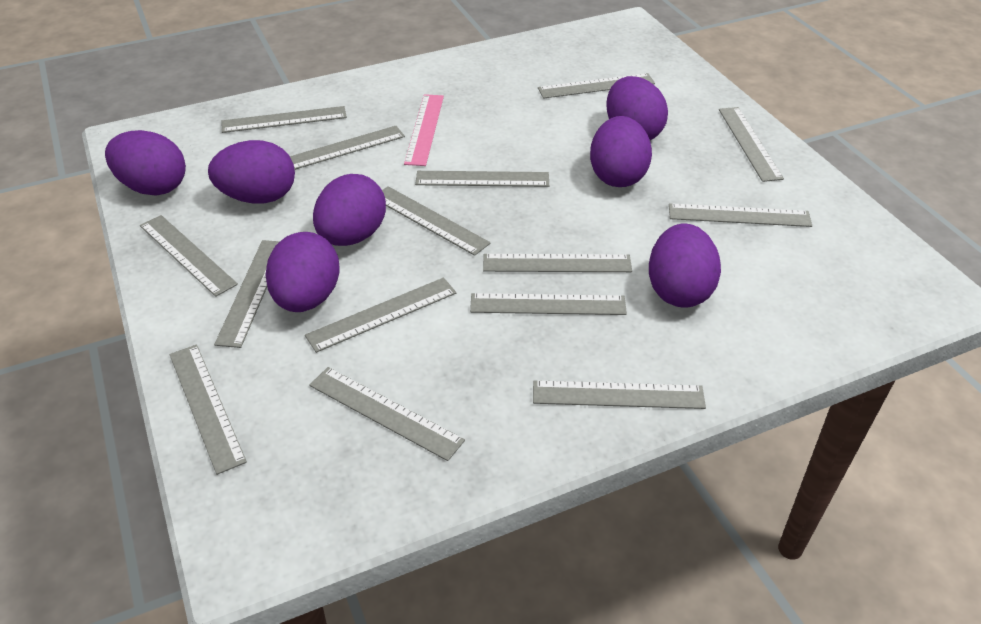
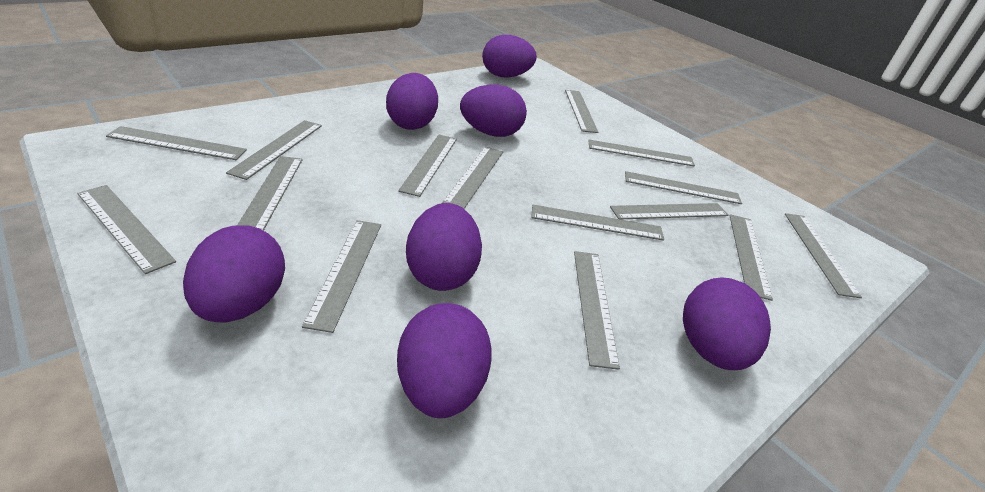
pink ruler: 1 -> 0

